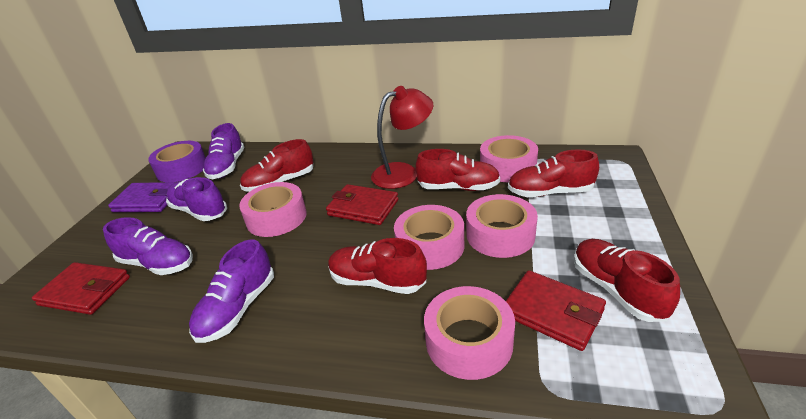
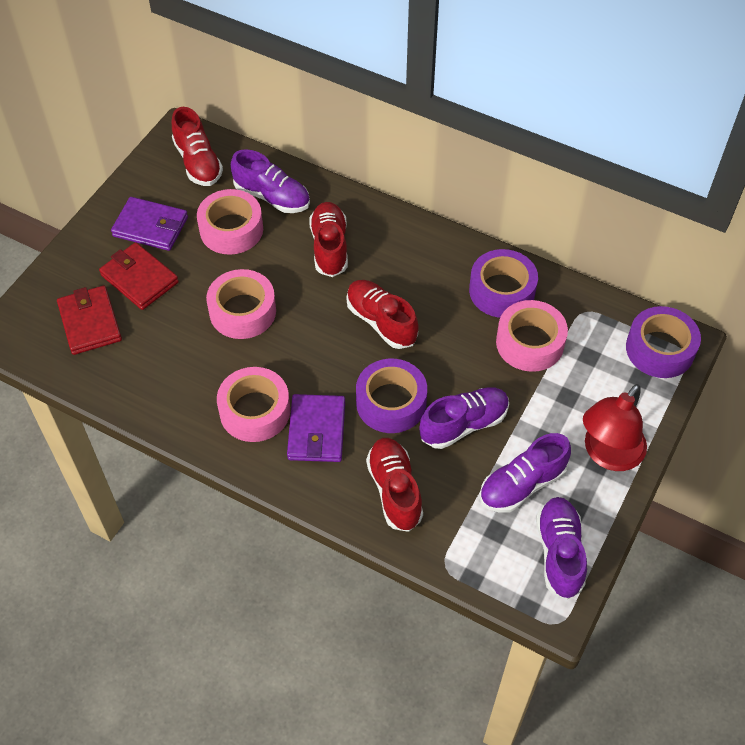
pink tape: 5 -> 4
purple tape: 1 -> 3
purple wallet: 1 -> 2
red shoe: 5 -> 4
red wallet: 3 -> 2

